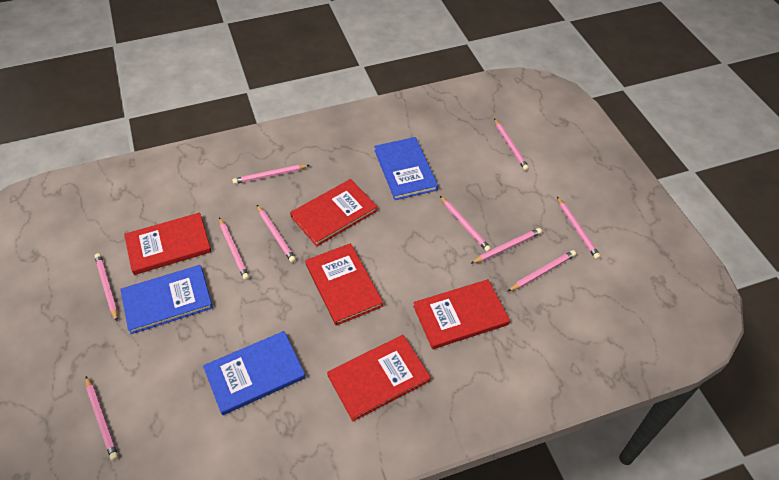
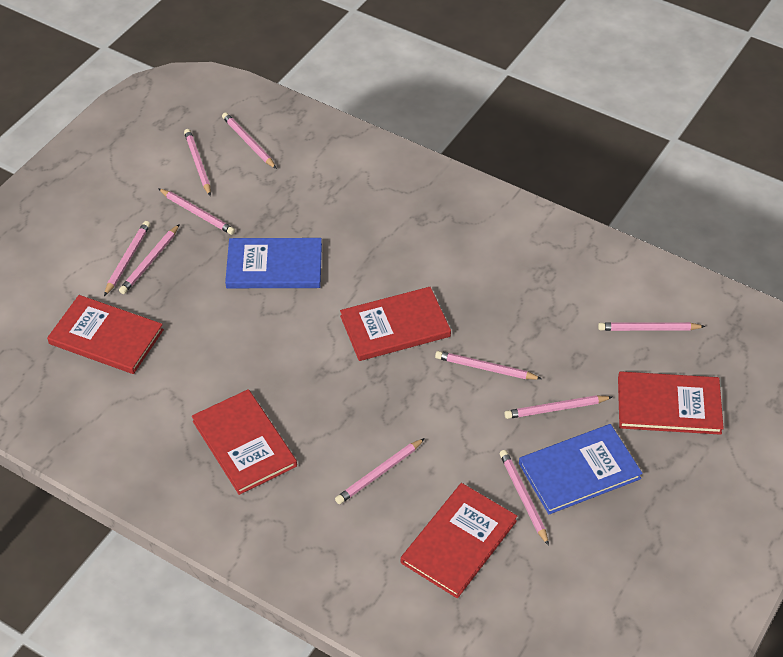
blue book: 3 -> 2

